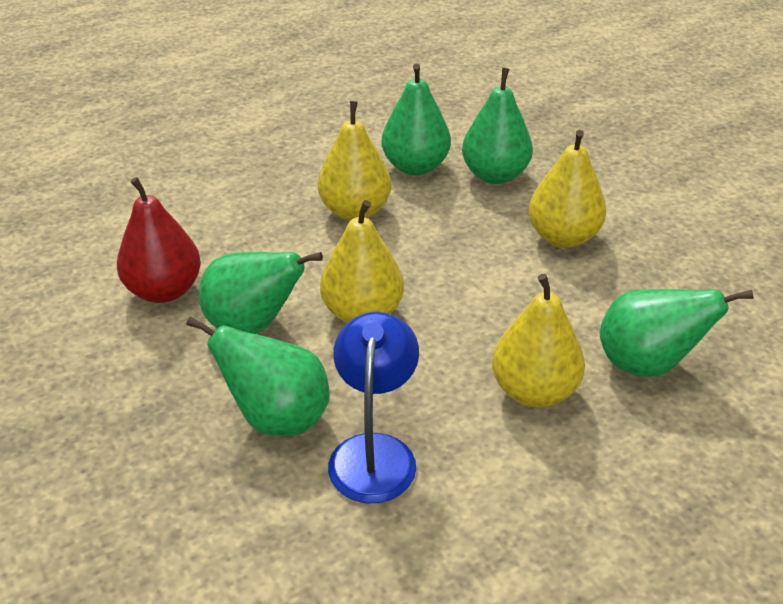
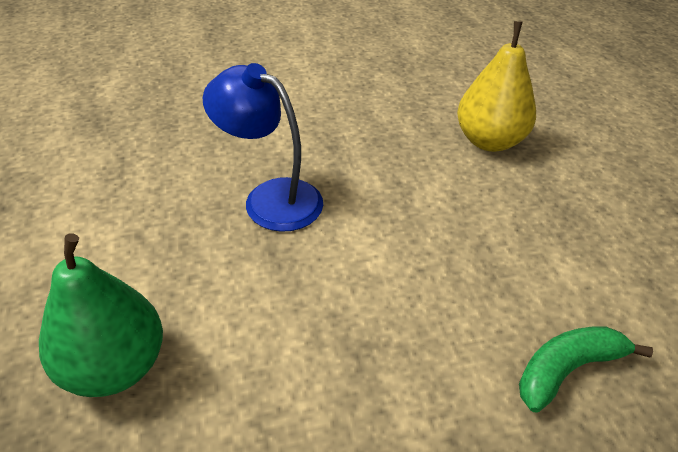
green banana: 0 -> 1
green pear: 5 -> 1
red pear: 1 -> 0
yellow pear: 4 -> 1

